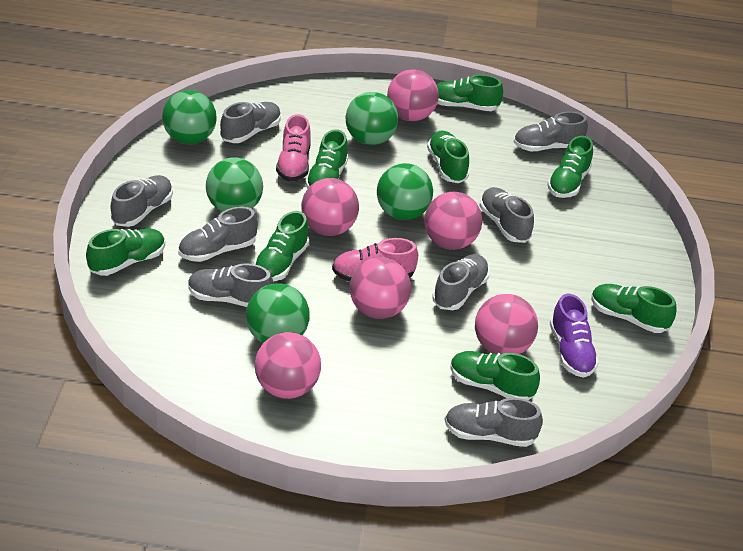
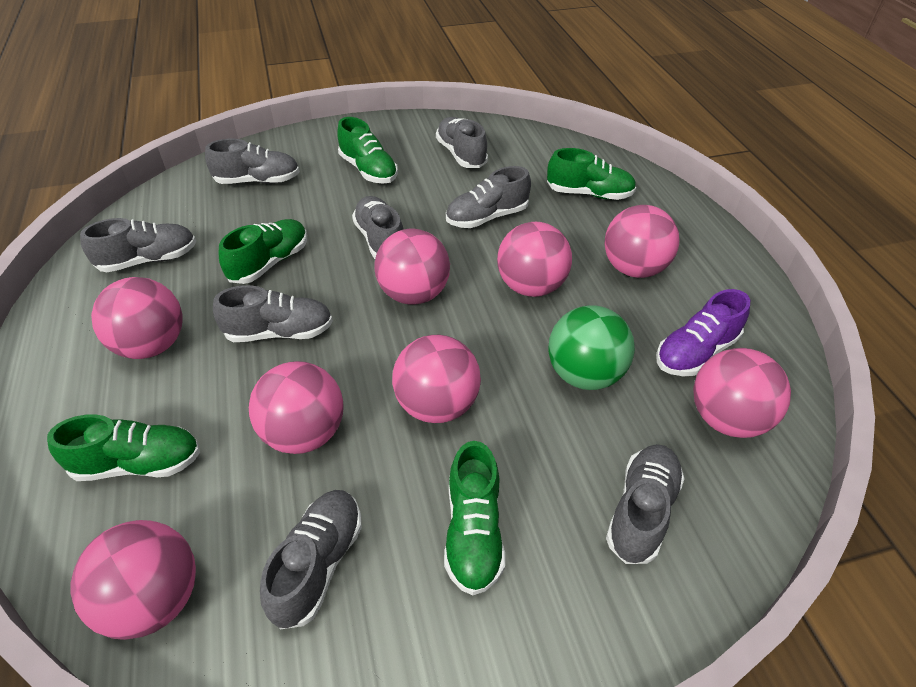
green ball: 5 -> 1
green shoe: 8 -> 5
pink ball: 6 -> 8
pink shoe: 2 -> 0

